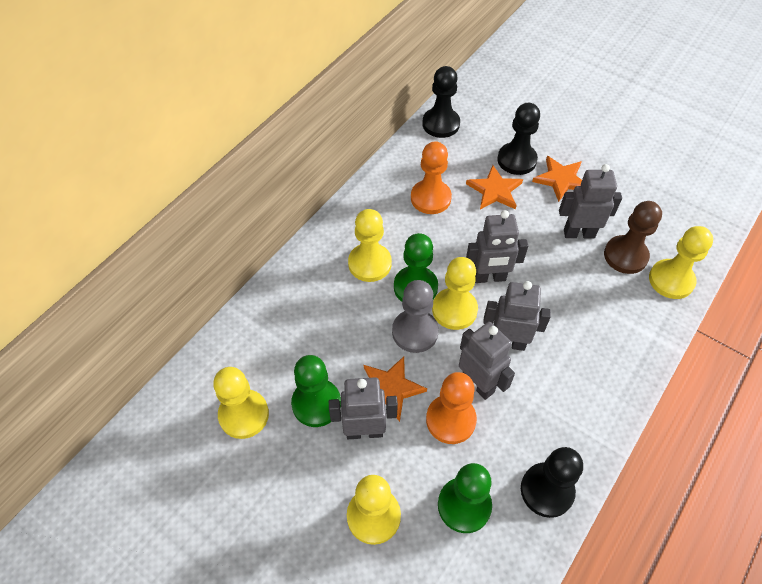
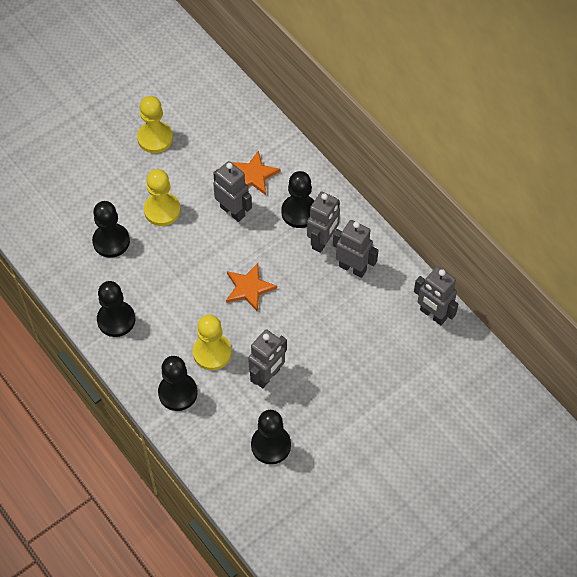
black pawn: 3 -> 5
brown pawn: 1 -> 0
green pawn: 3 -> 0
grey pawn: 1 -> 0
orange pawn: 2 -> 0
orange star: 3 -> 2
yellow pawn: 5 -> 3

